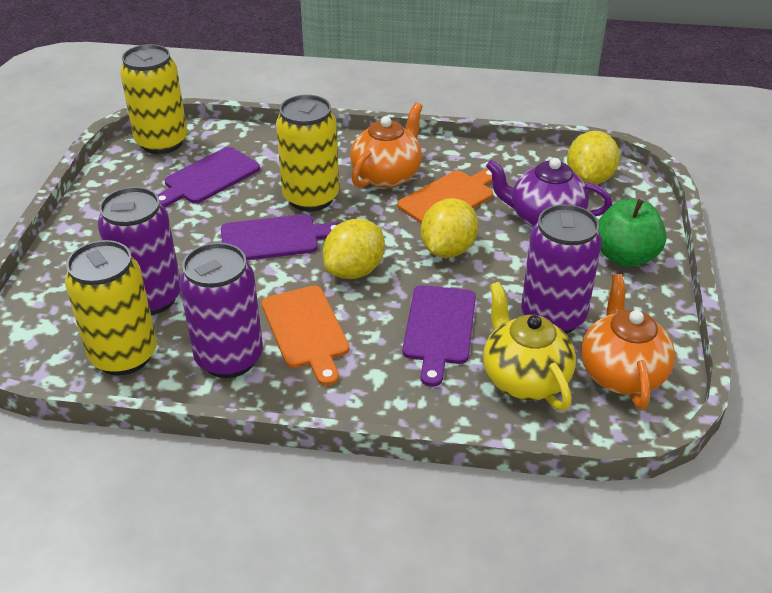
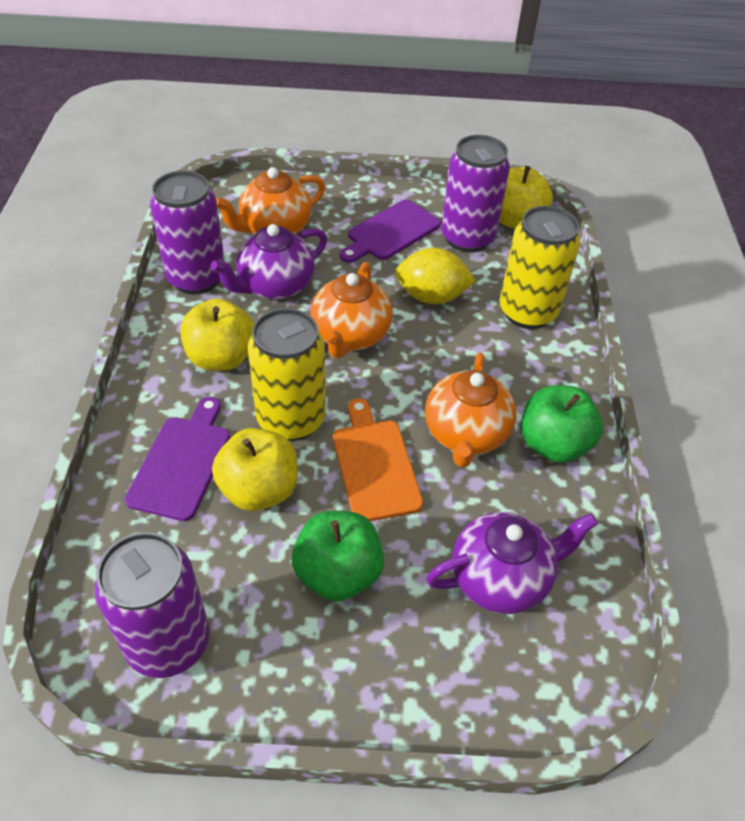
green apple: 1 -> 2
orange cutting board: 2 -> 1
orange teapot: 2 -> 3
purple cutting board: 3 -> 2
purple teapot: 1 -> 2
yellow apple: 0 -> 3
yellow can: 3 -> 2
yellow lemon: 3 -> 1
yellow teapot: 1 -> 0

